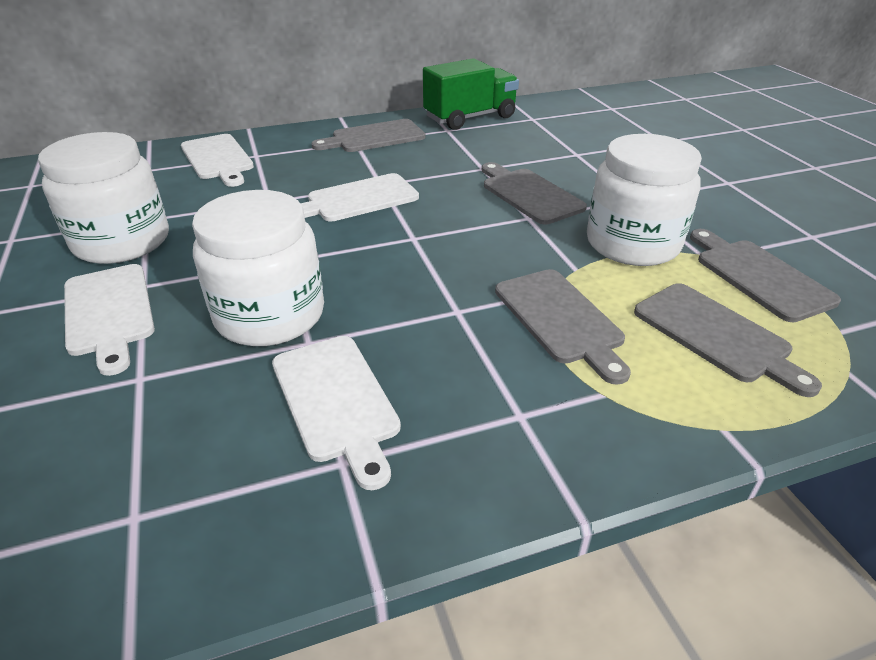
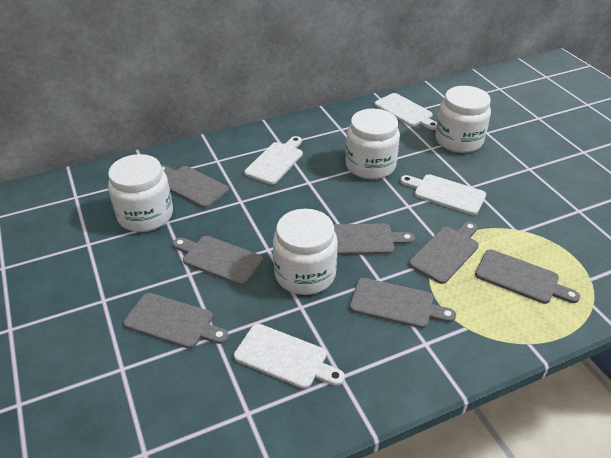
green truck: 1 -> 0
grey cutting board: 5 -> 7
white jar: 3 -> 4

